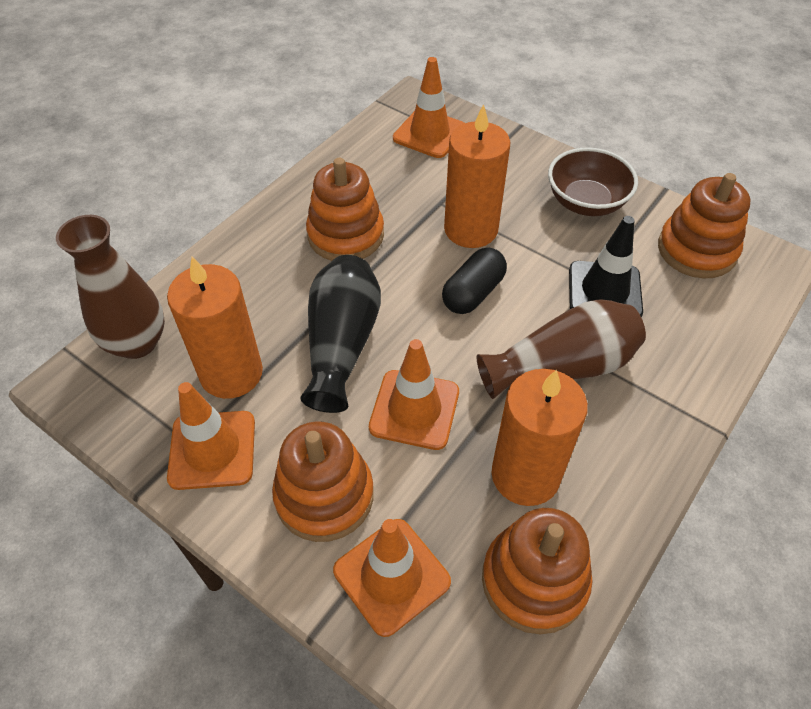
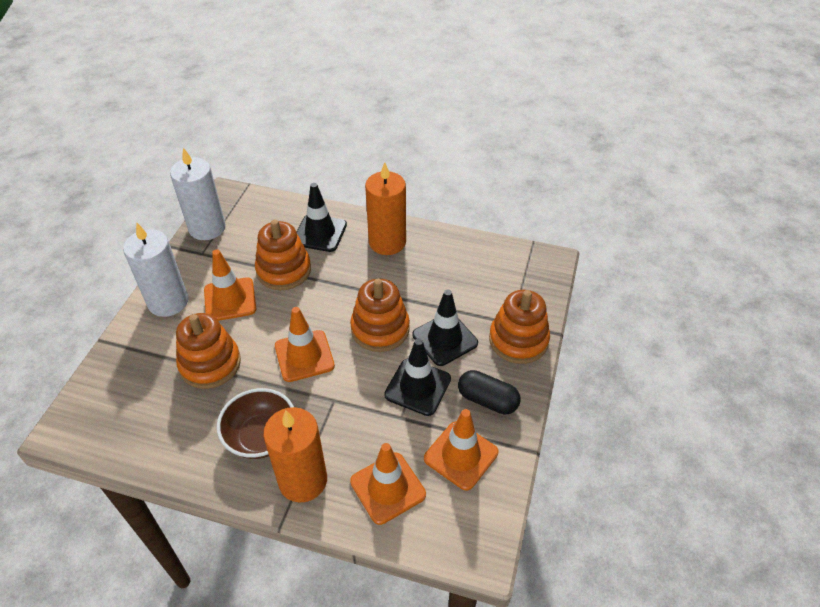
black traffic cone: 1 -> 3
black vase: 1 -> 0
brown vase: 2 -> 0
orange candle: 3 -> 2
white candle: 0 -> 2

